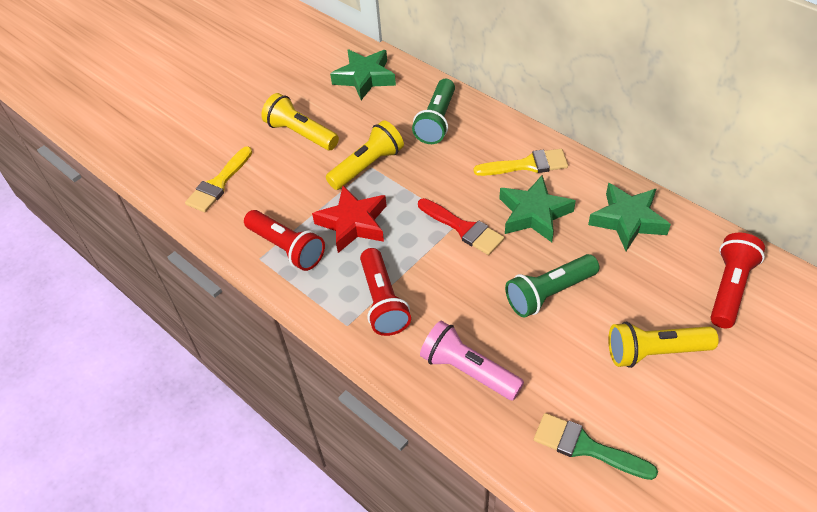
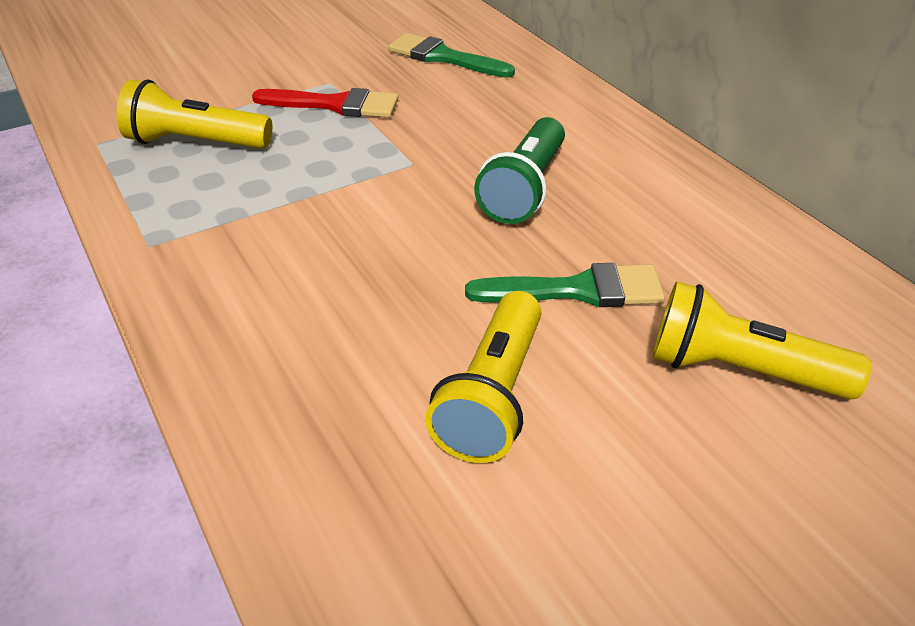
green brush: 1 -> 2
green flashlight: 2 -> 1
green star: 3 -> 0
pink flashlight: 1 -> 0
red flashlight: 3 -> 0
red star: 1 -> 0
yellow brush: 2 -> 0

